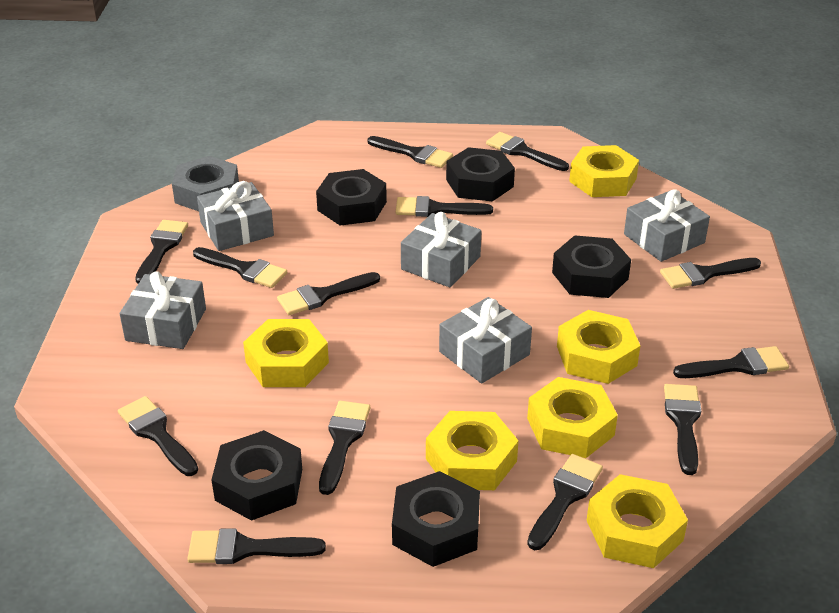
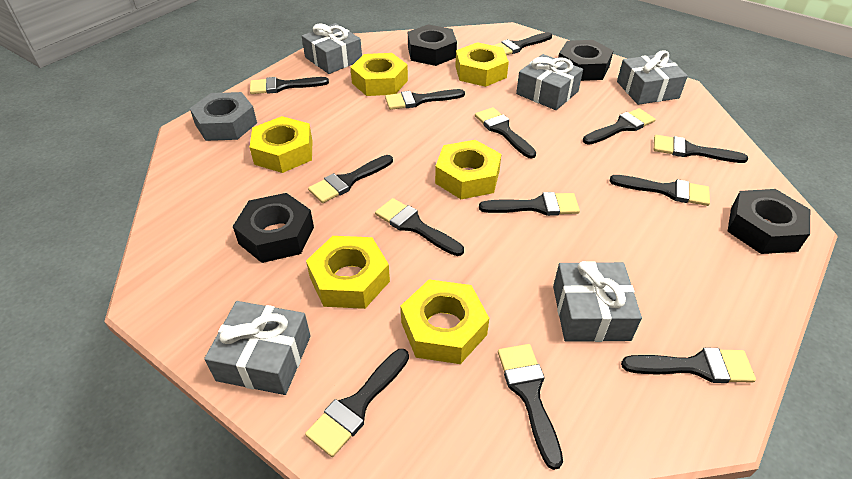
black nut: 5 -> 4

